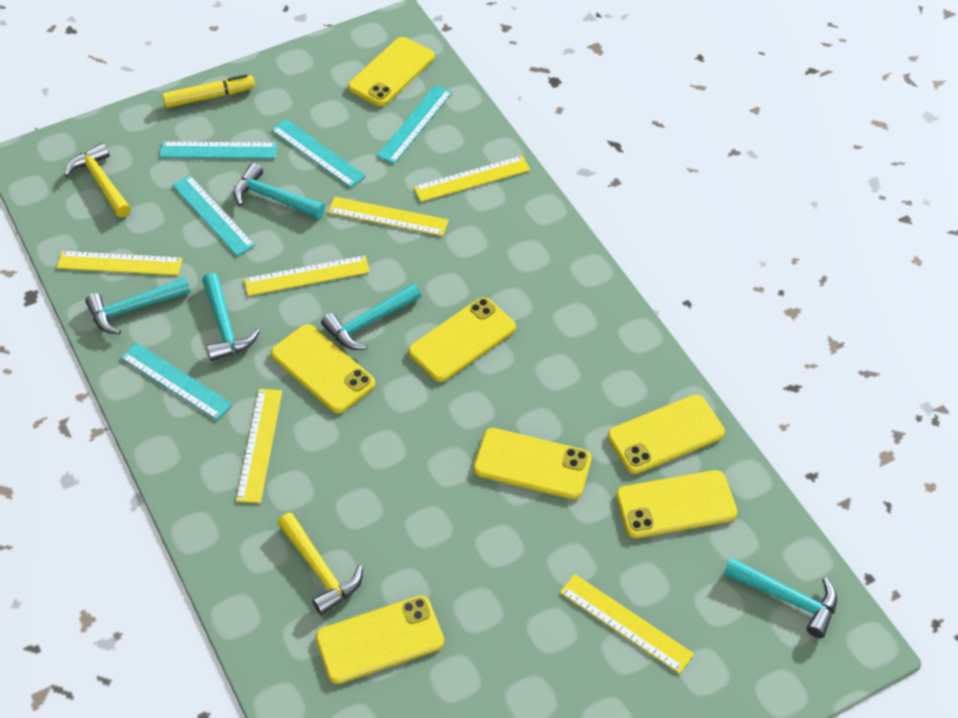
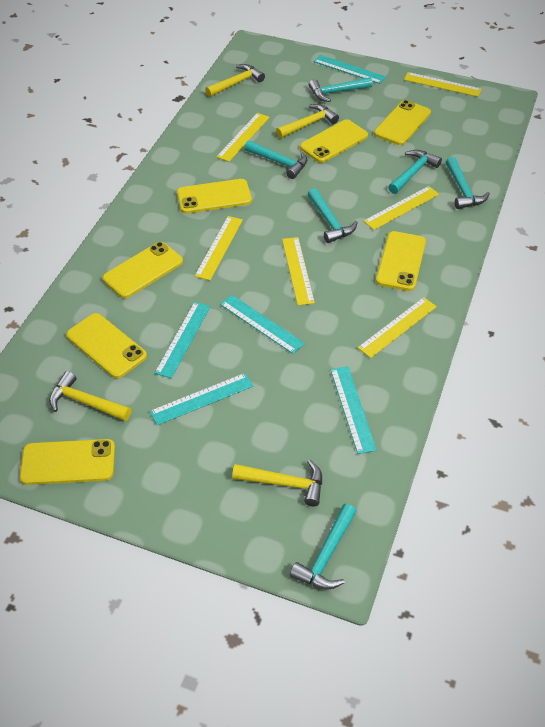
turquoise hammer: 5 -> 6
yellow hammer: 2 -> 4
yellow marker: 1 -> 0

